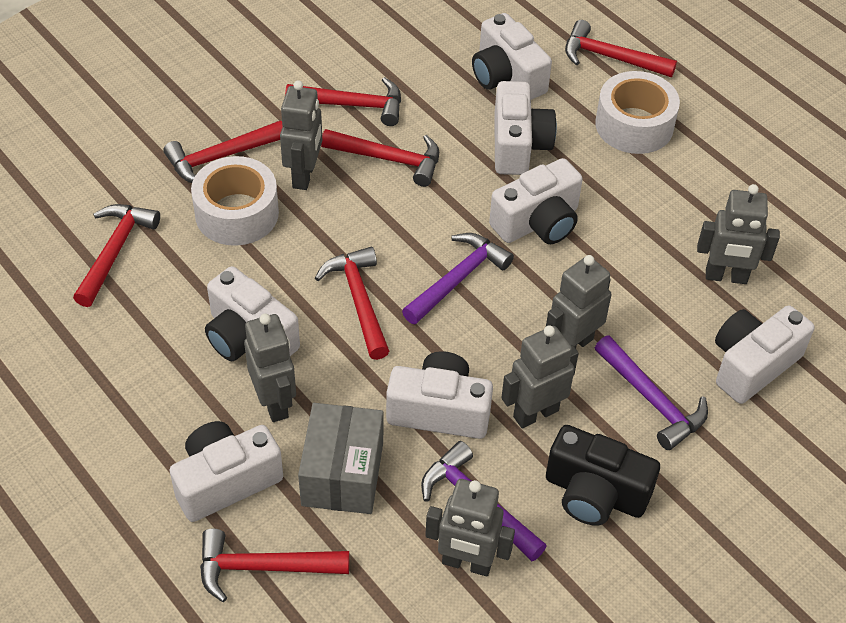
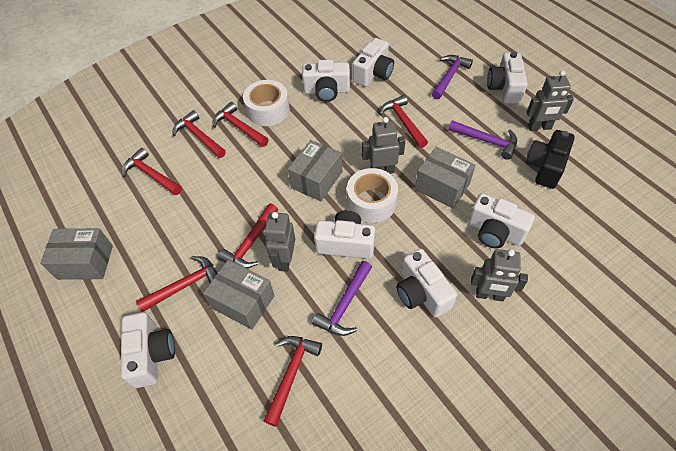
grey box: 1 -> 4
grey robot: 6 -> 4

